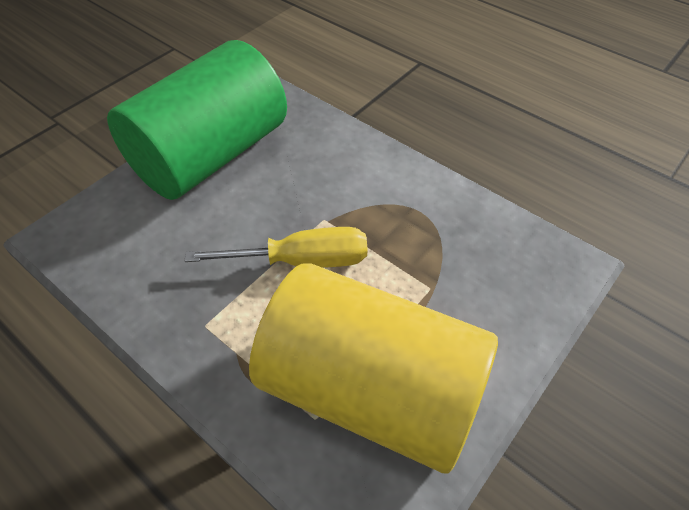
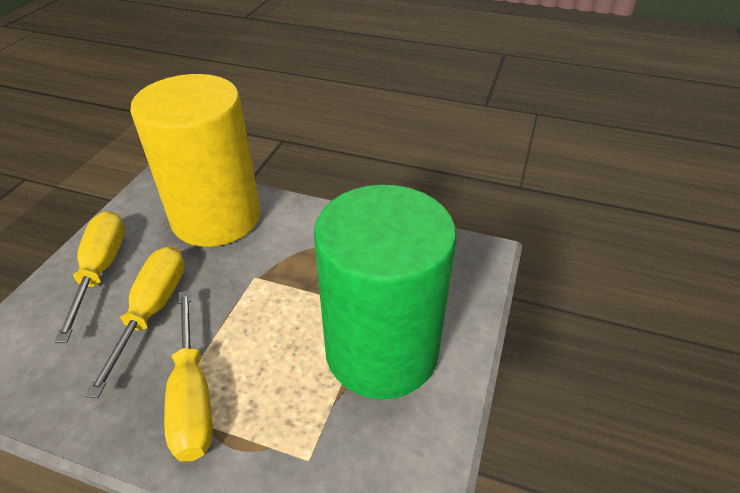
yellow screwdriver: 1 -> 3

